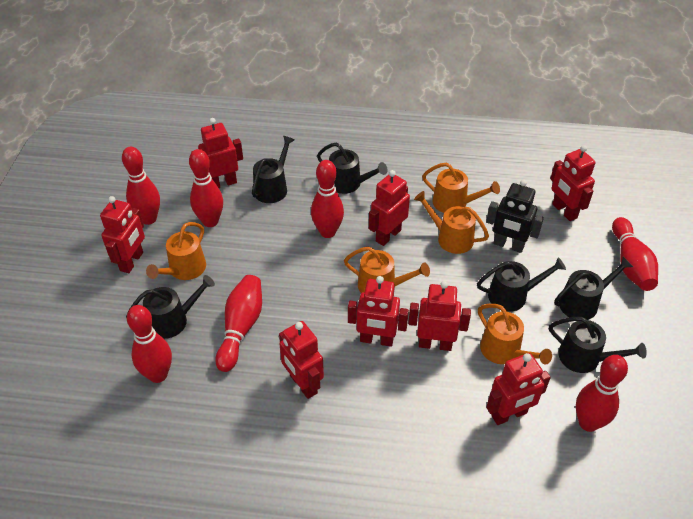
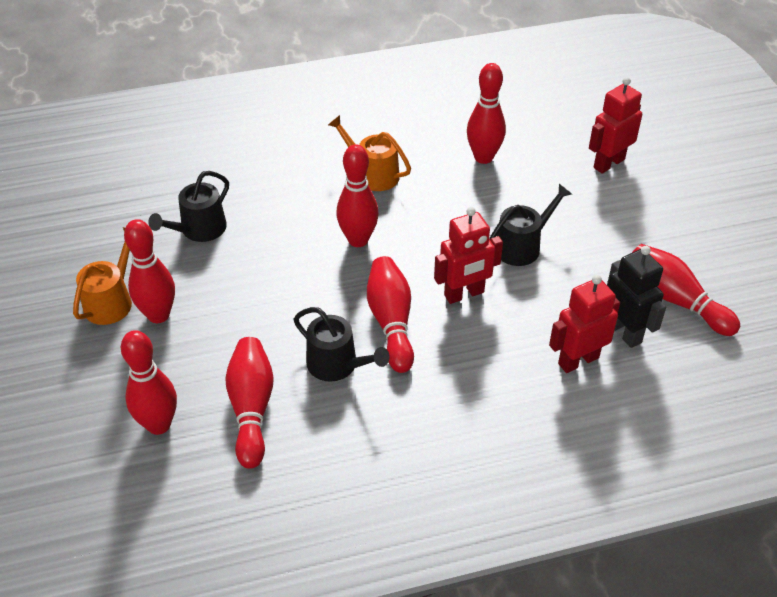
black watering can: 6 -> 3
orange watering can: 5 -> 2
red robot: 8 -> 3

